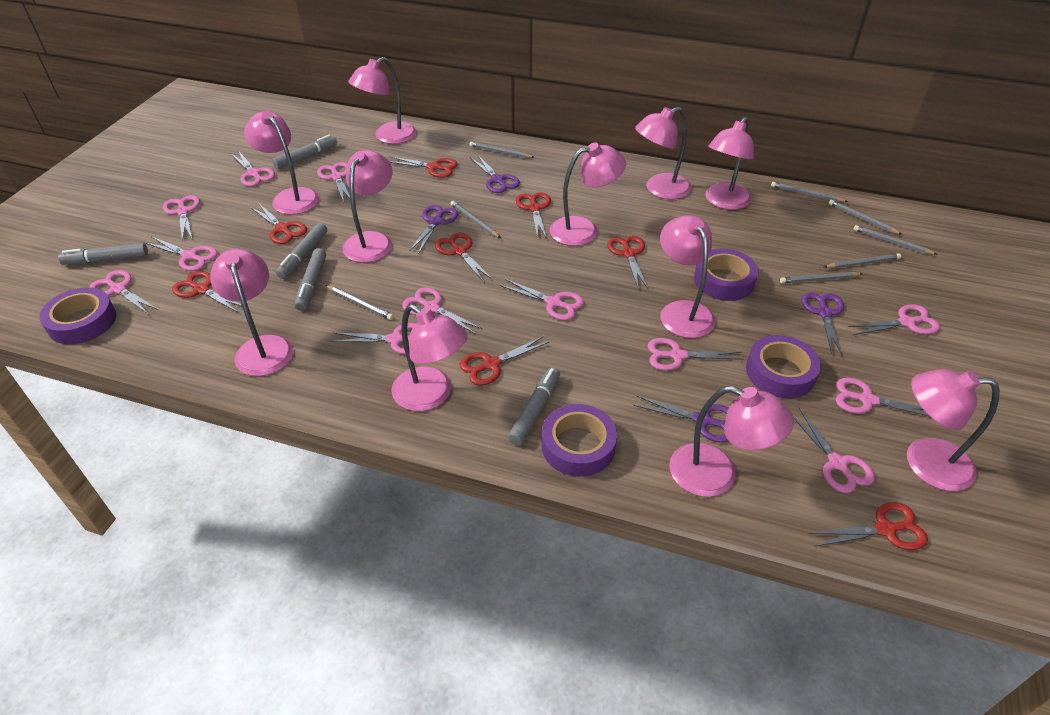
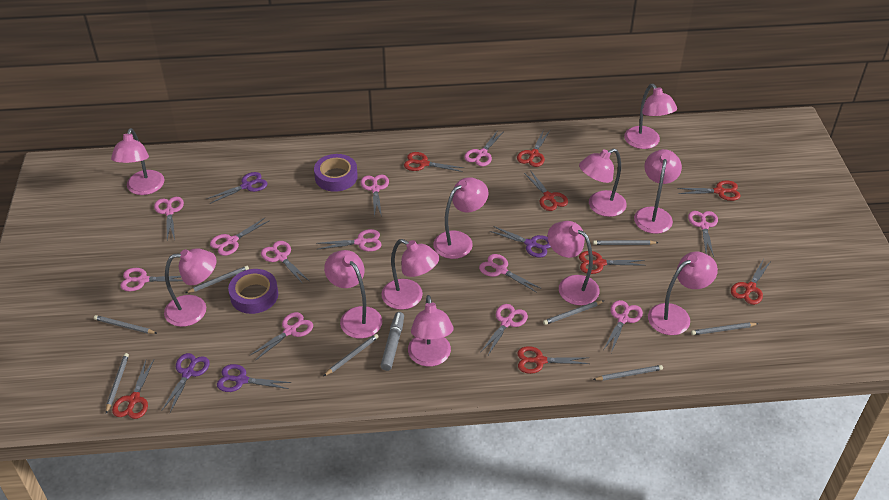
grey marker: 5 -> 1
purple tape: 4 -> 2

